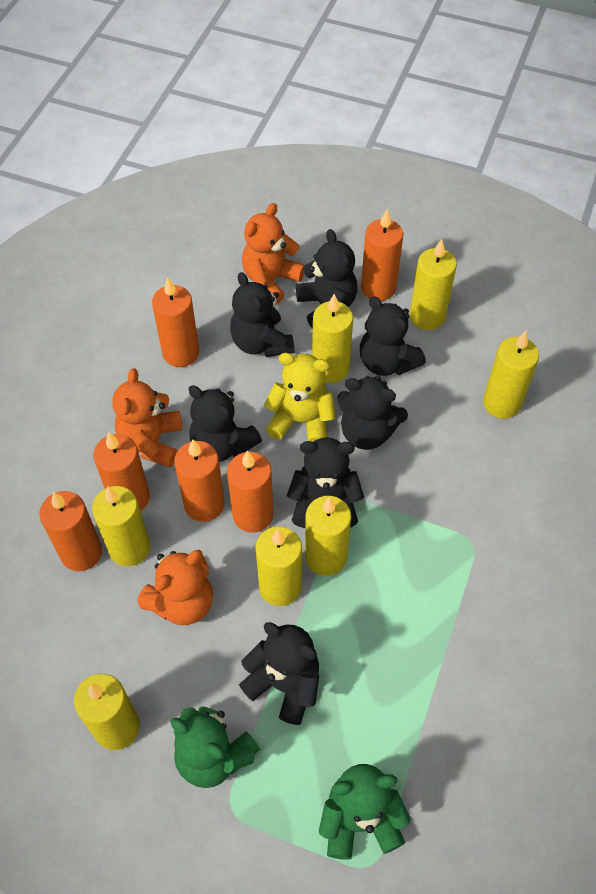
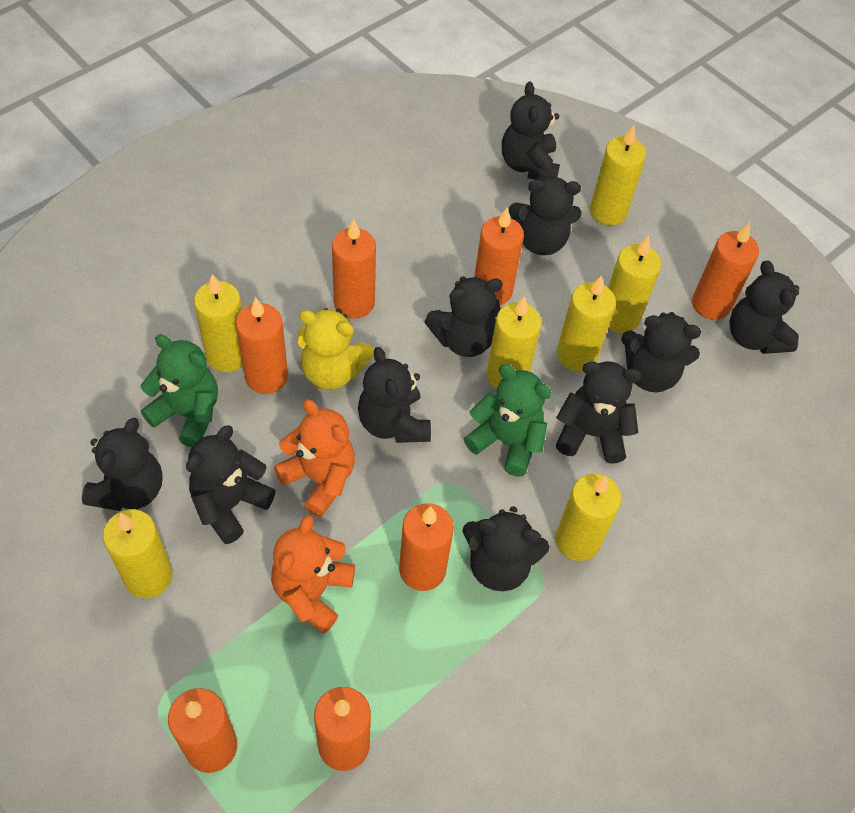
black teddy bear: 7 -> 10
orange candle: 6 -> 7
orange teddy bear: 3 -> 2

